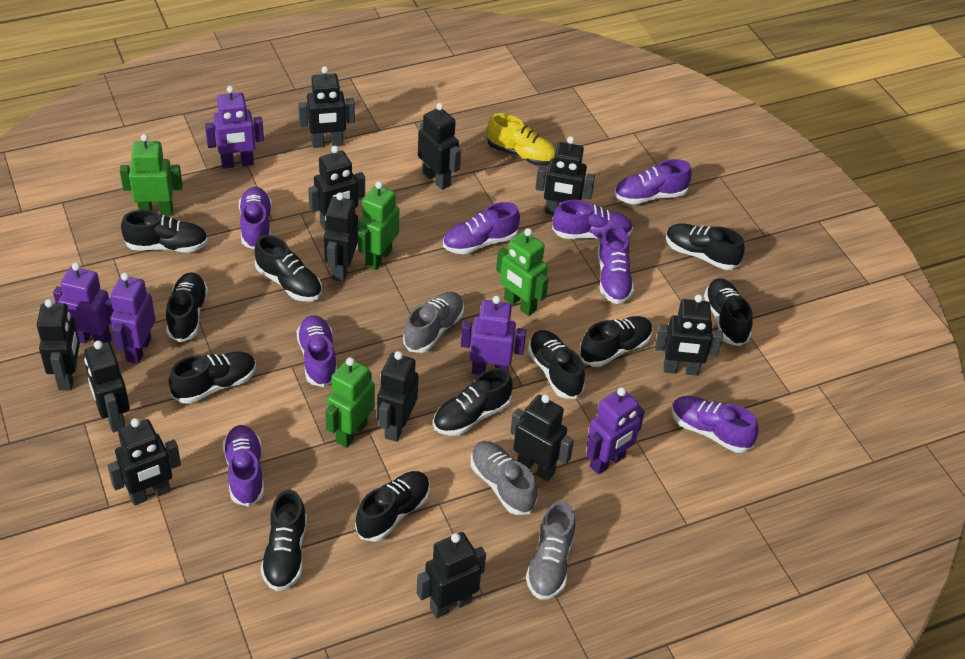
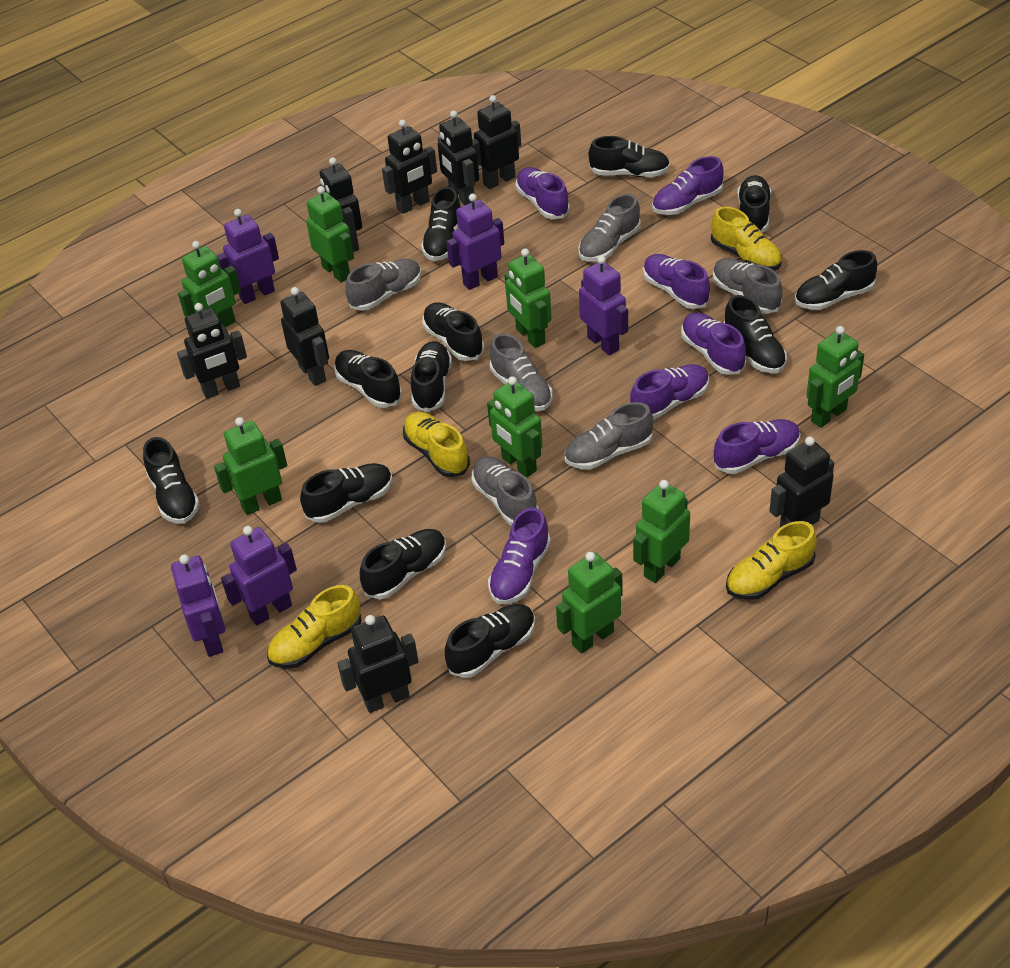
black robot: 12 -> 8
black shoe: 11 -> 12
green robot: 4 -> 8
grey shoe: 3 -> 6
purple shoe: 8 -> 7
yellow shoe: 1 -> 4

